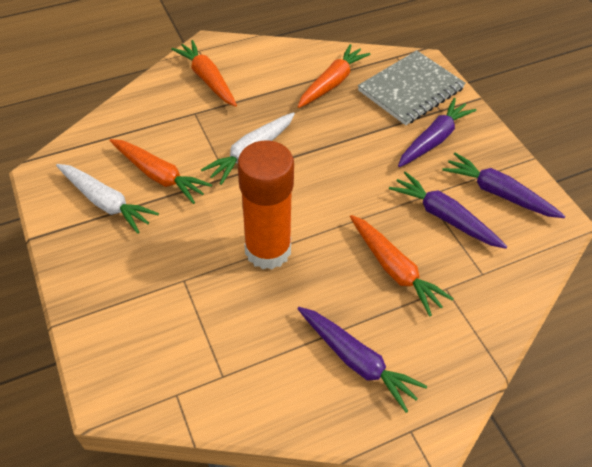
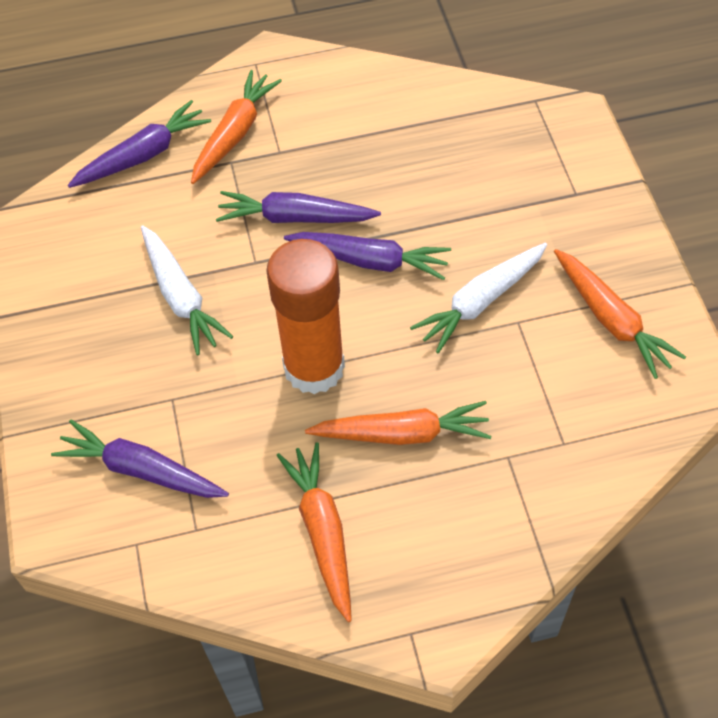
grey notebook: 1 -> 0

